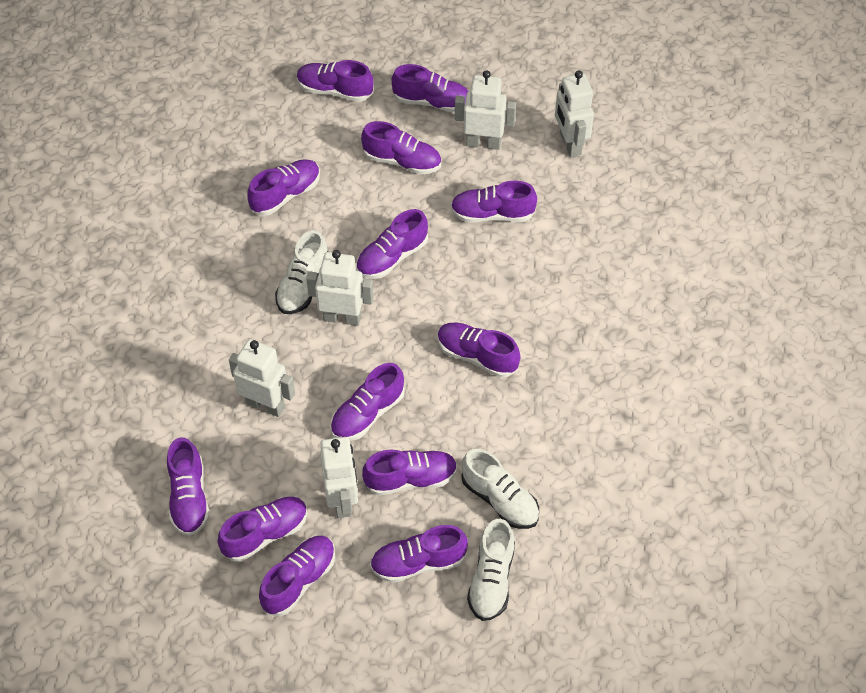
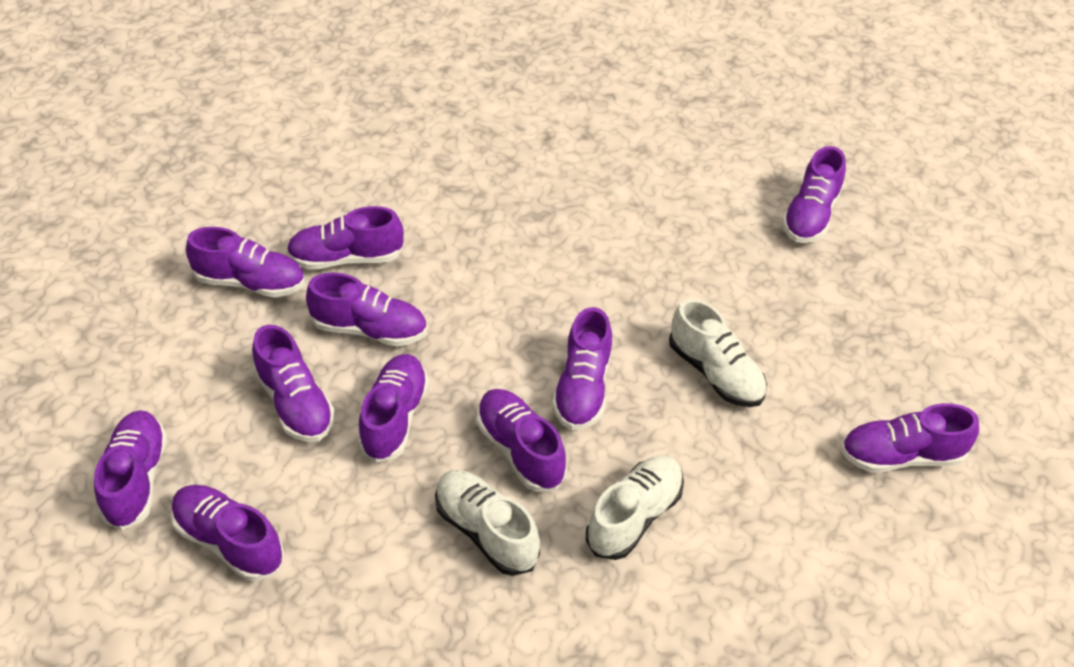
purple shoe: 13 -> 11
white robot: 5 -> 0

